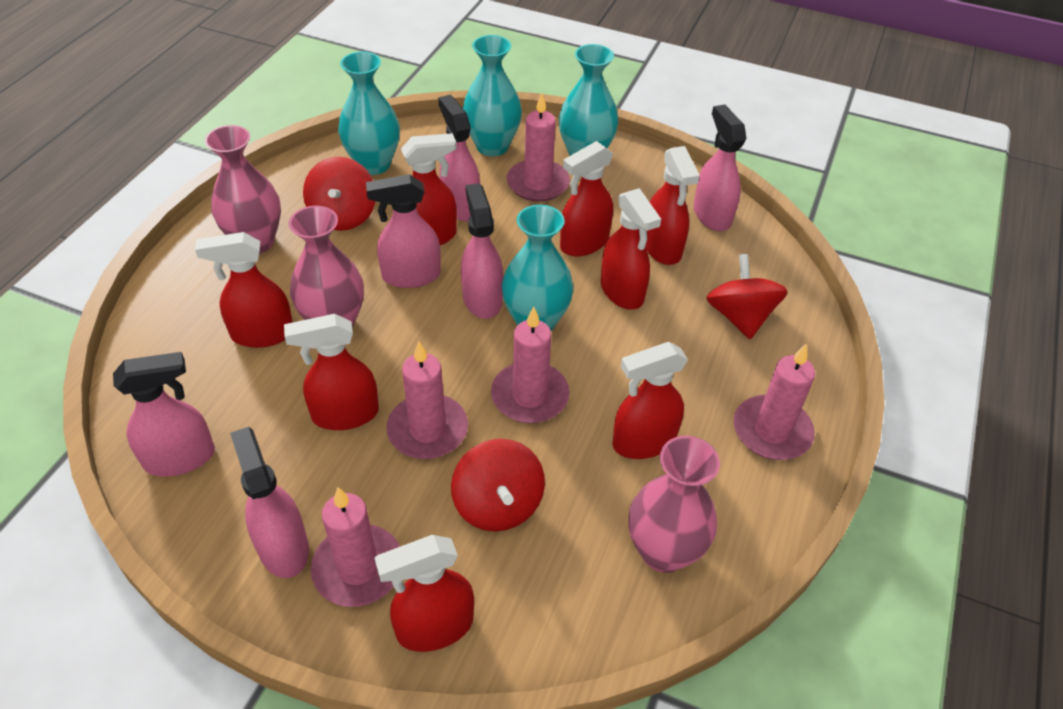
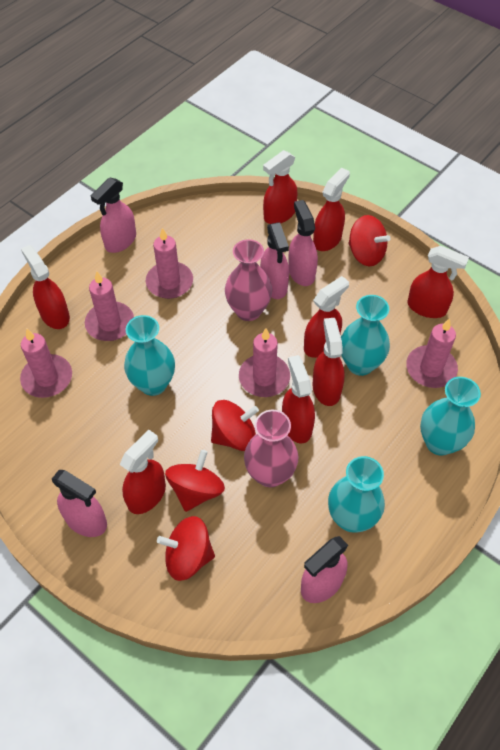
pink spray bottle: 6 -> 5
pink vase: 3 -> 2
red spinning top: 3 -> 4

